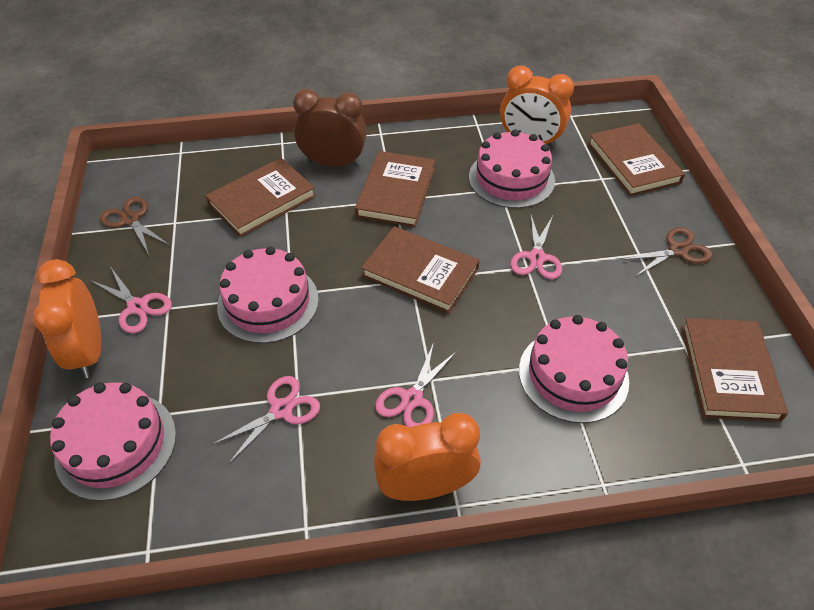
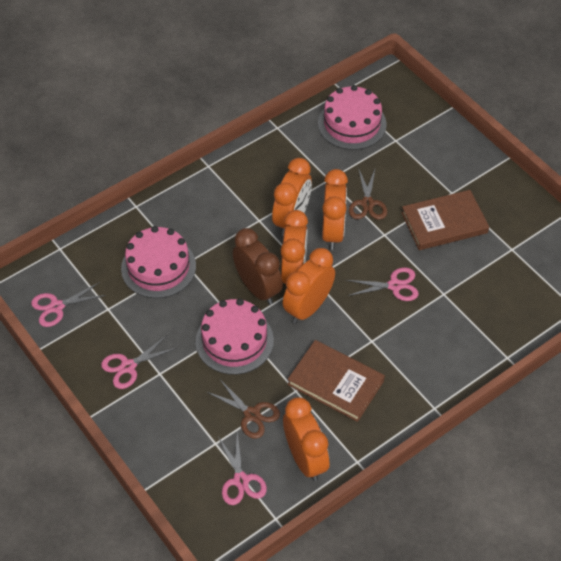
brown book: 5 -> 2
orange clock: 3 -> 5
pink cake: 4 -> 3

